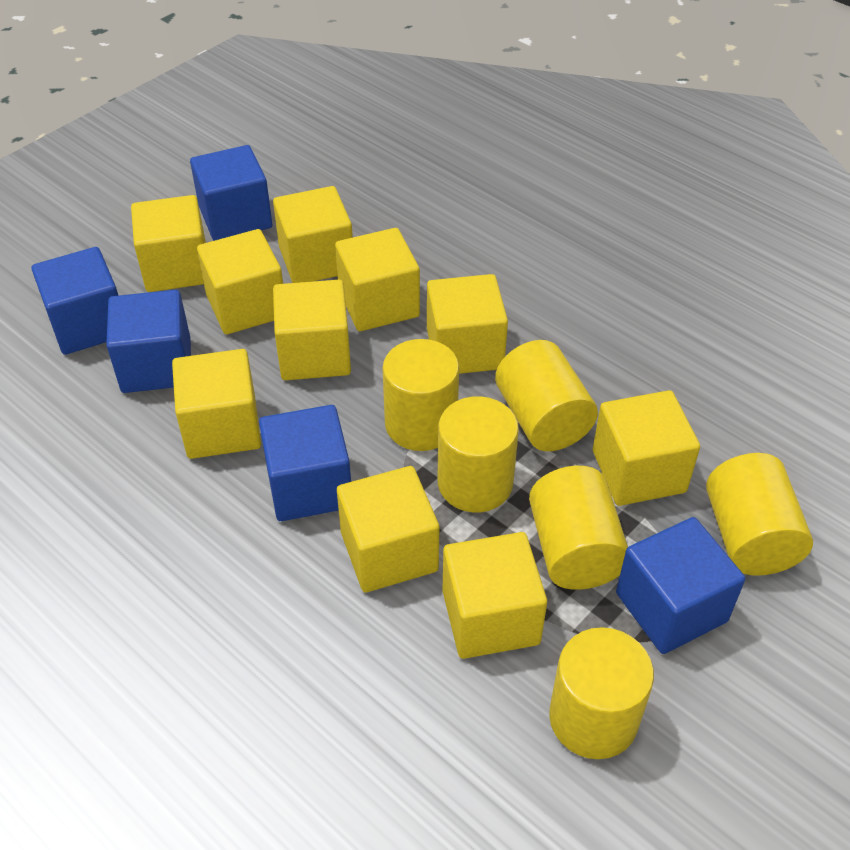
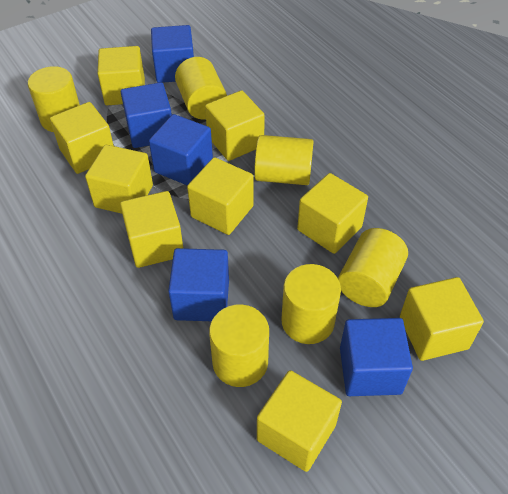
yellow cube: 10 -> 9

